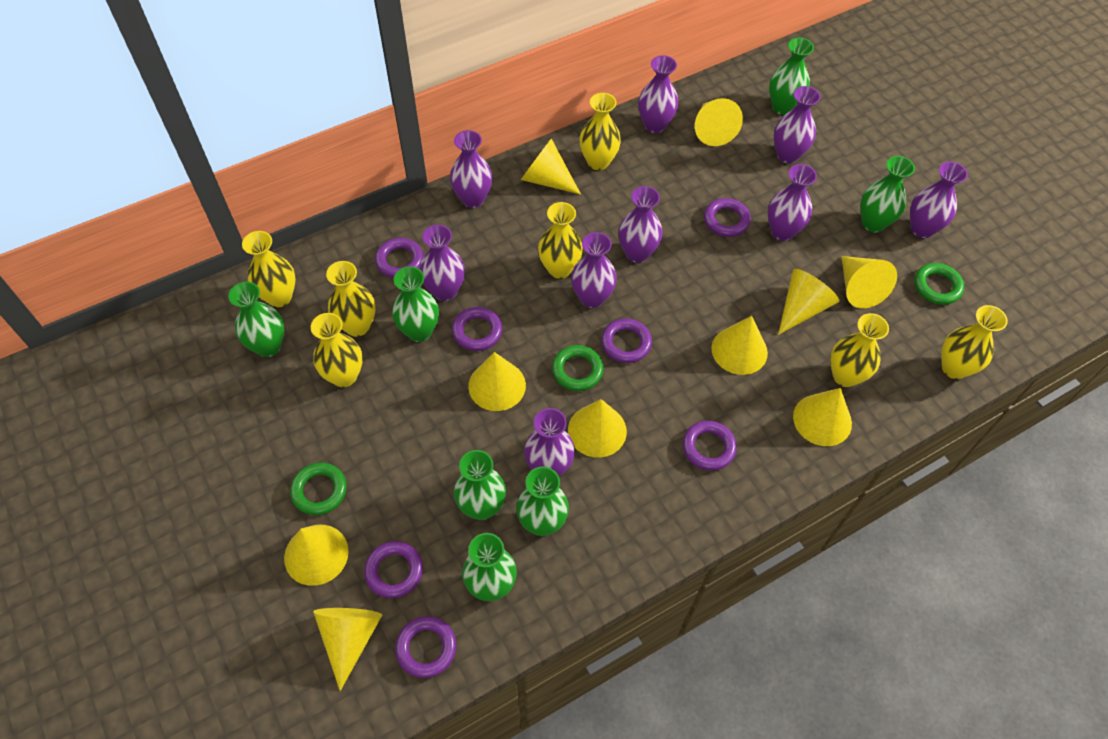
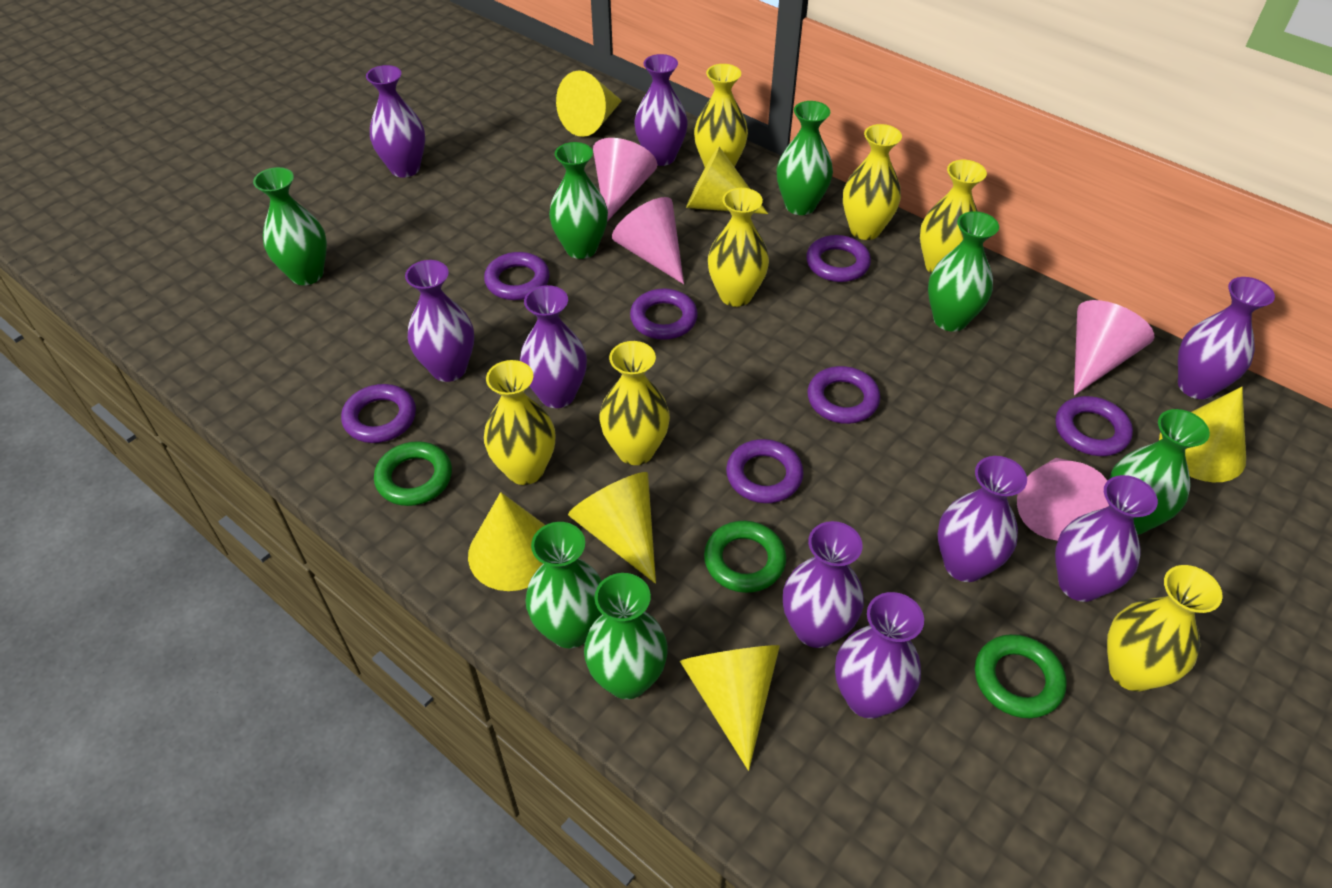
pink cone: 0 -> 4
yellow cone: 10 -> 6

